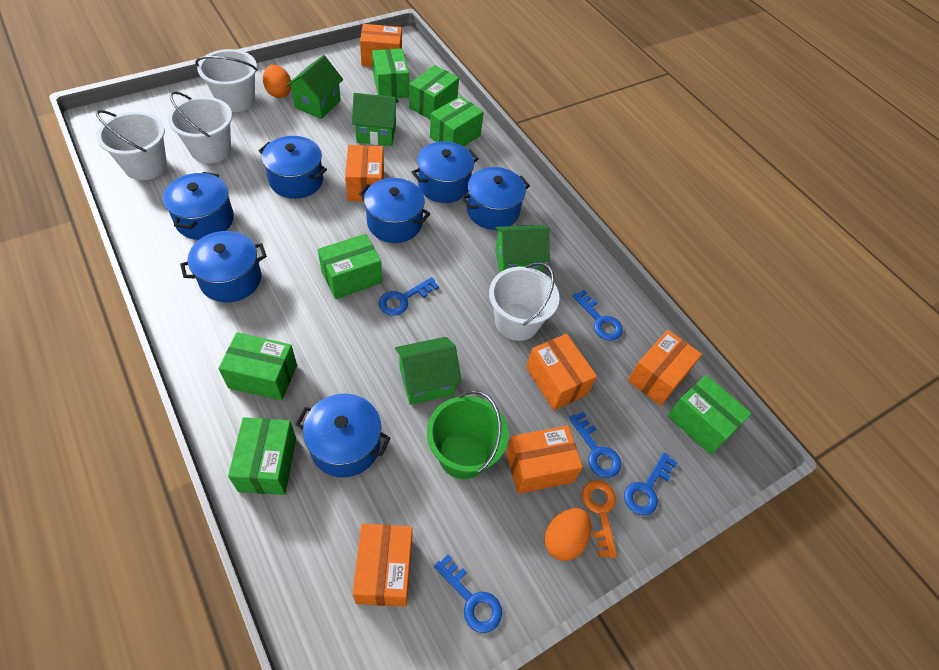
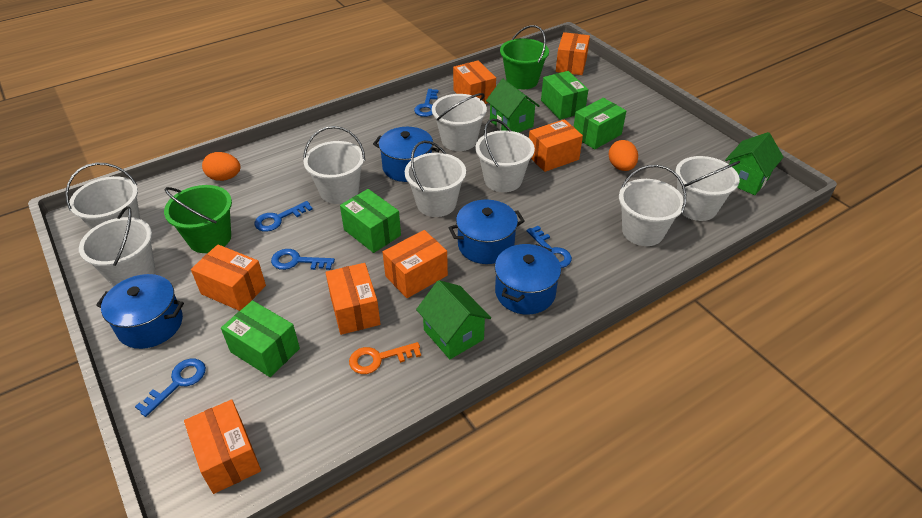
blue pot: 7 -> 4
green box: 7 -> 4
green bucket: 1 -> 2
green house: 4 -> 3
orange box: 6 -> 7
white bucket: 4 -> 8

